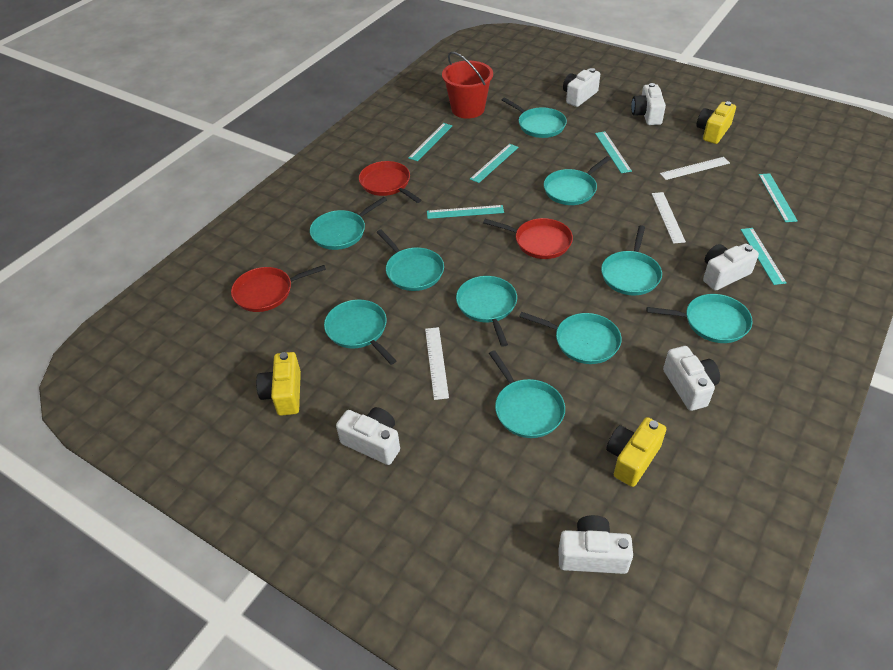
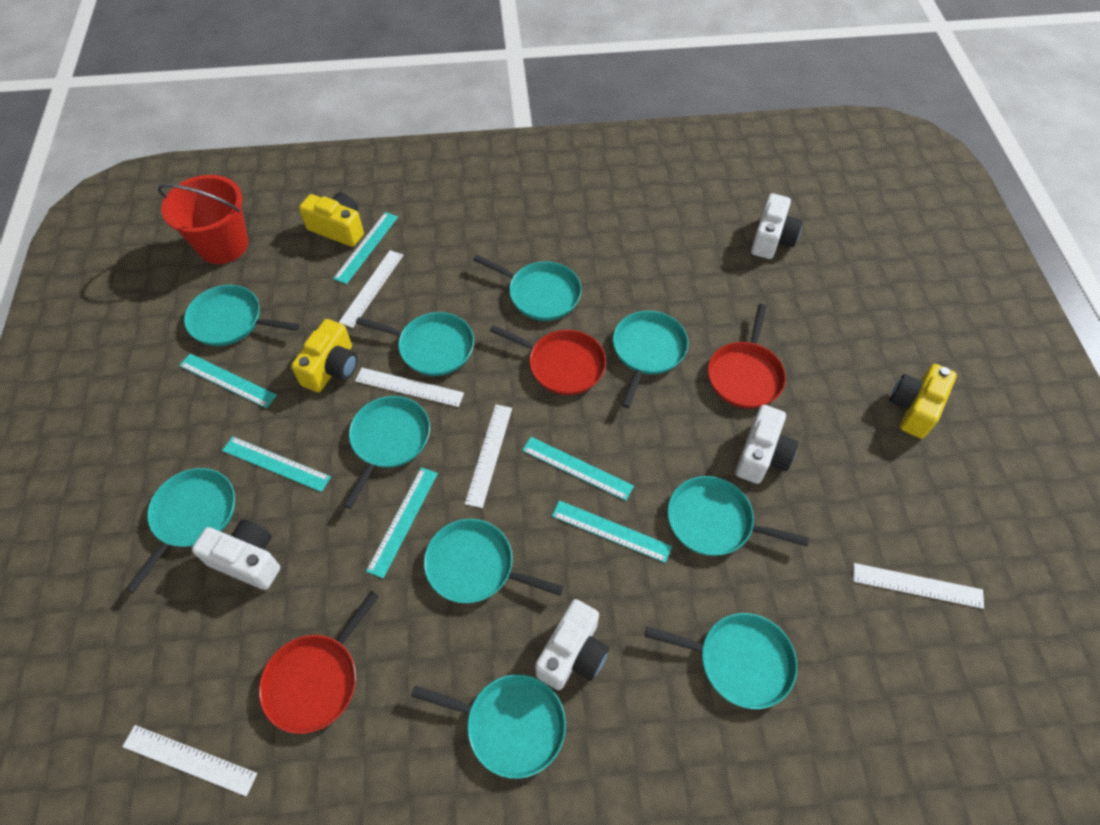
white camera: 6 -> 4
white ruler: 3 -> 5

